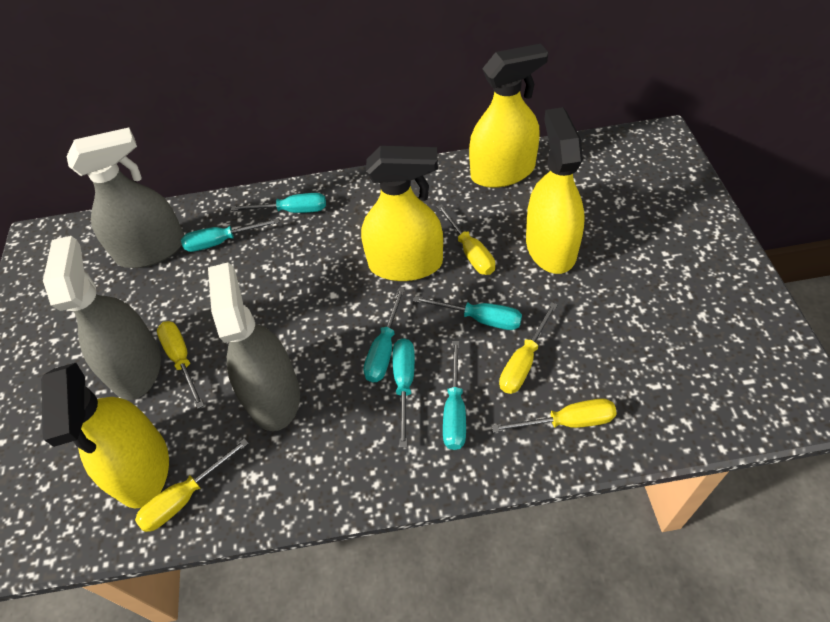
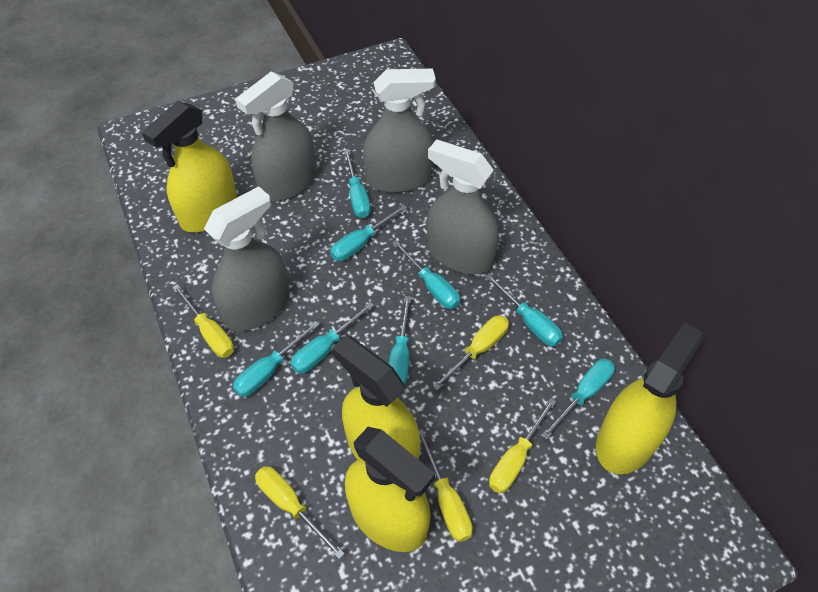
grey spray bottle: 3 -> 4
turquoise screwdriver: 6 -> 8

